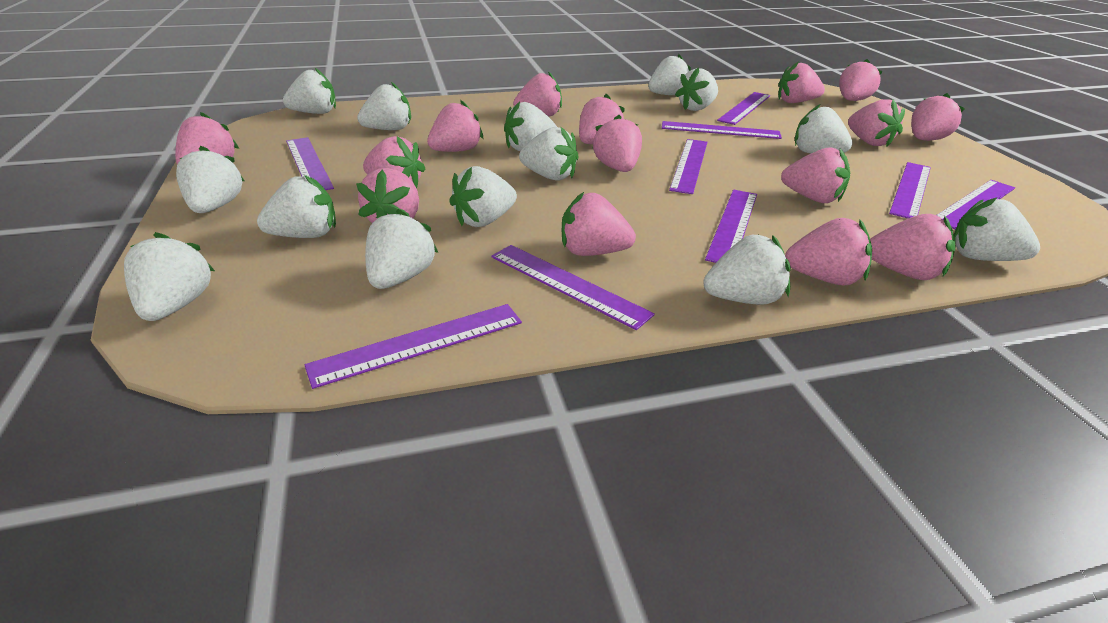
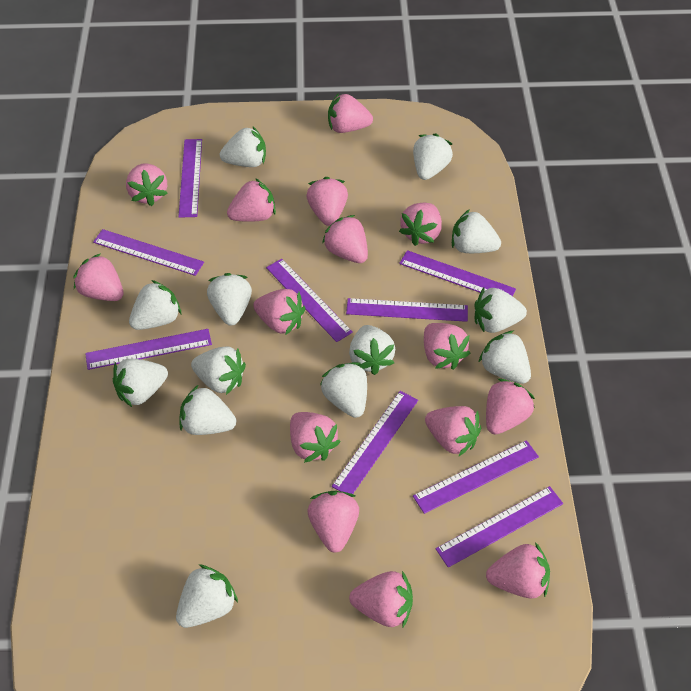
white strawberry: 14 -> 13

